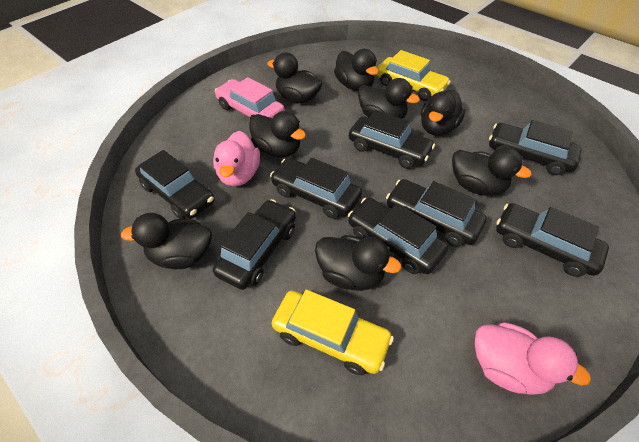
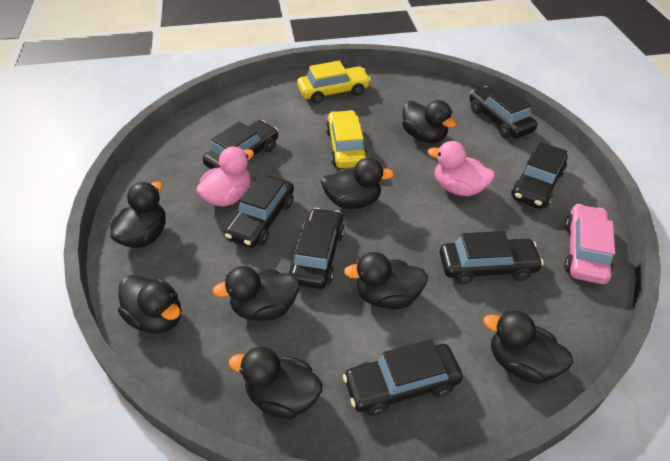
black car: 8 -> 7

